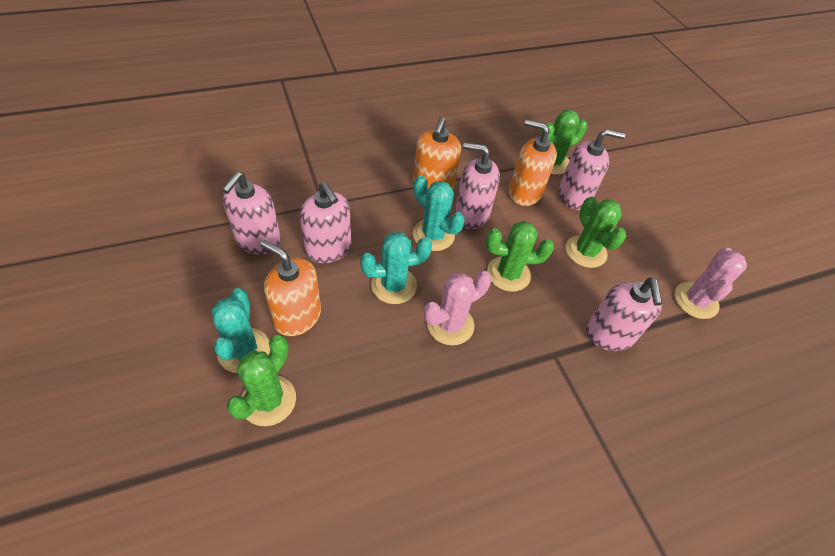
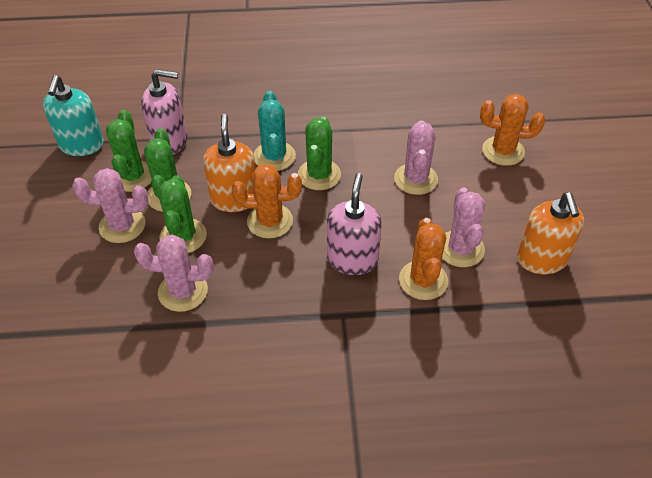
orange cactus: 0 -> 3
orange soap dispenser: 3 -> 2
pink cactus: 2 -> 4
pink soap dispenser: 5 -> 2
turquoise cactus: 3 -> 1
turquoise soap dispenser: 0 -> 1

